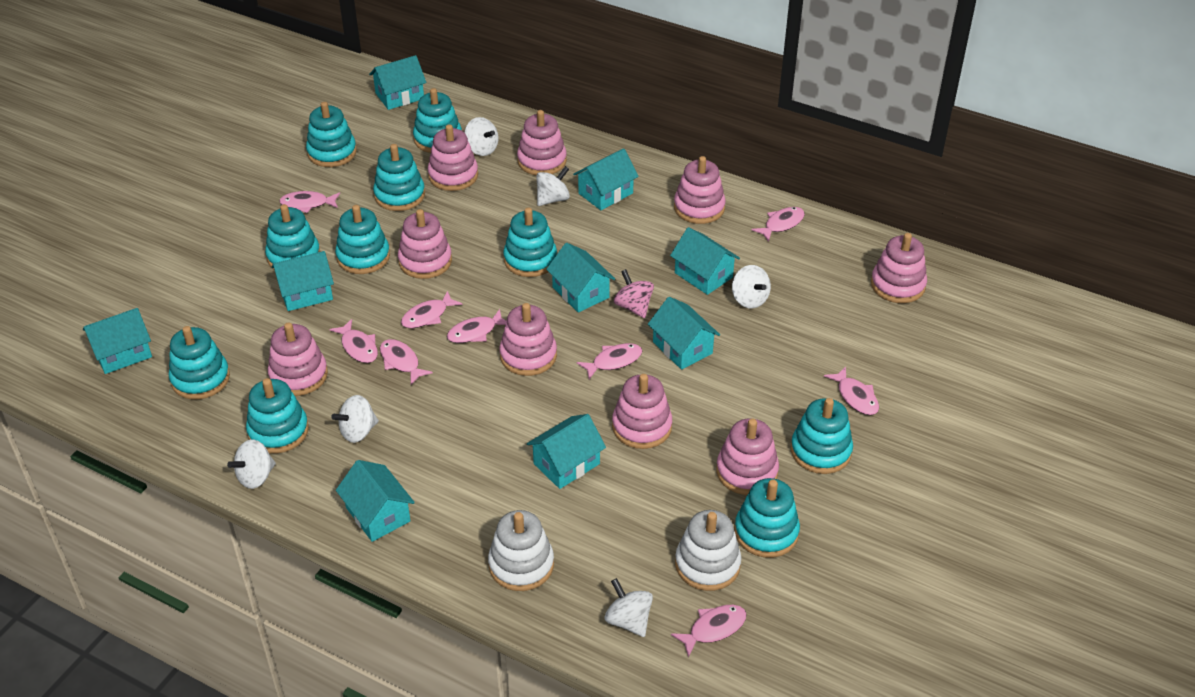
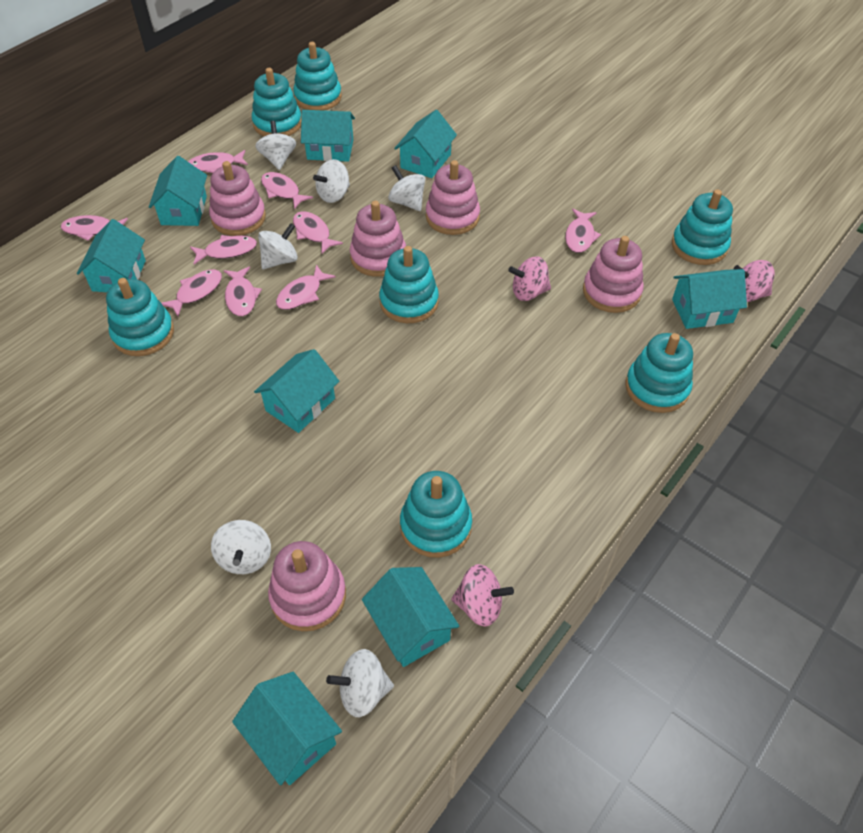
pink spinning top: 1 -> 3
pink stacking toy: 9 -> 5
turquoise house: 9 -> 8
turquoise stacking toy: 10 -> 7
white stacking toy: 2 -> 0

